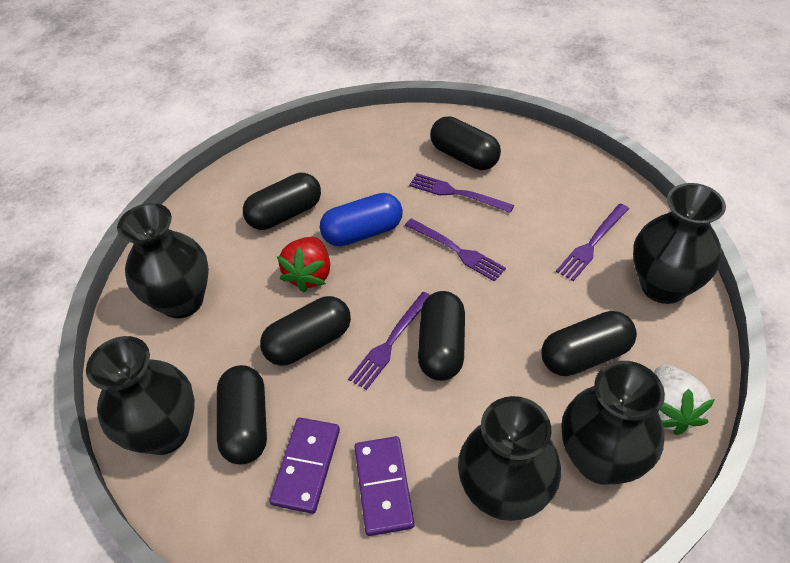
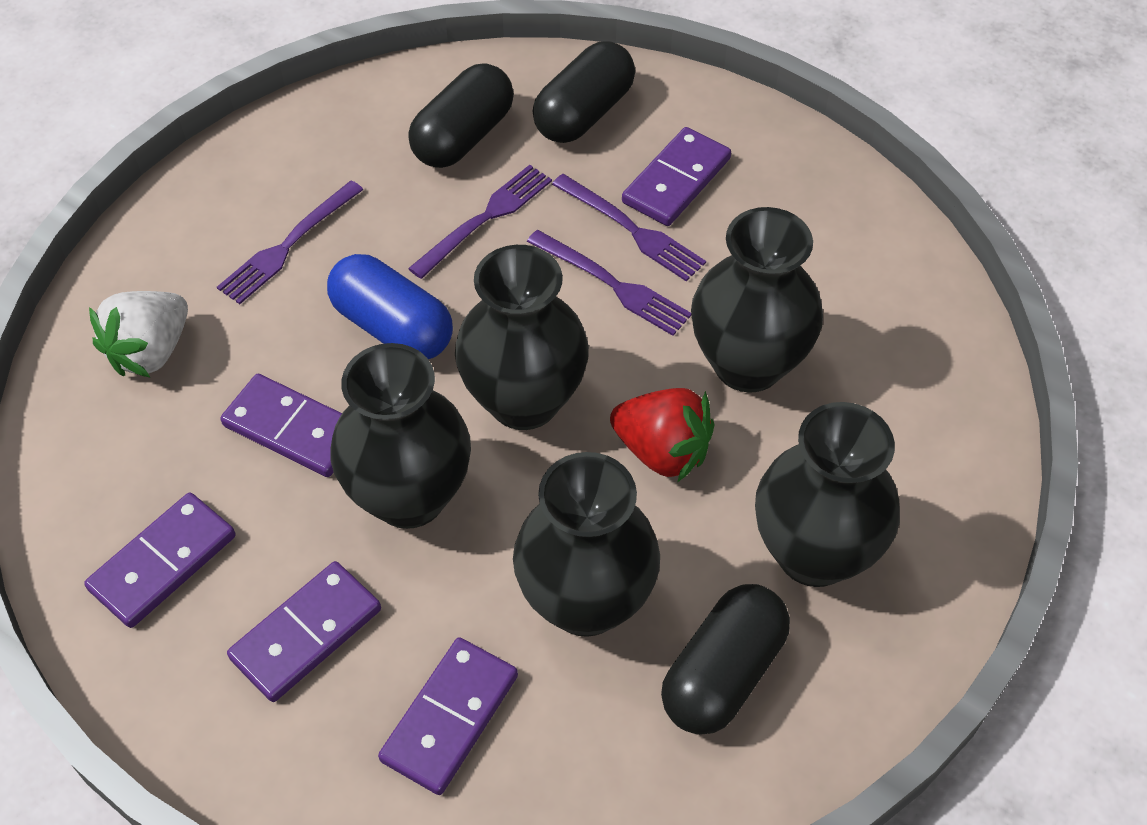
black capsule: 6 -> 3
purple domino: 2 -> 5

